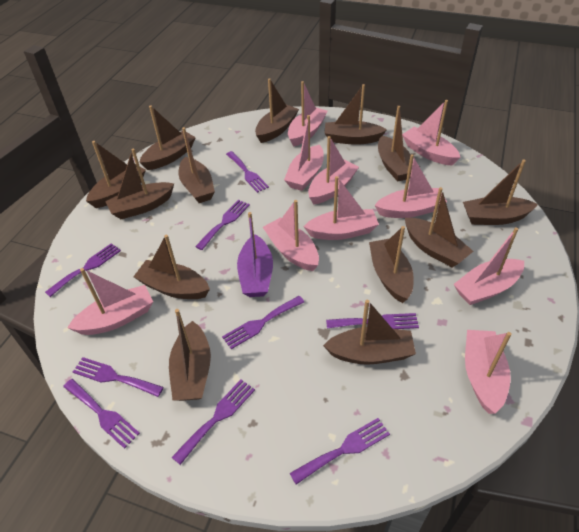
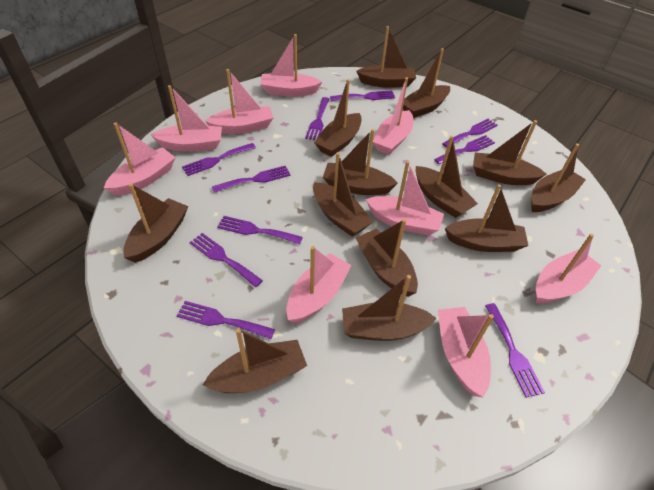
pink boat: 10 -> 9
purple boat: 1 -> 0
purple fork: 9 -> 10

